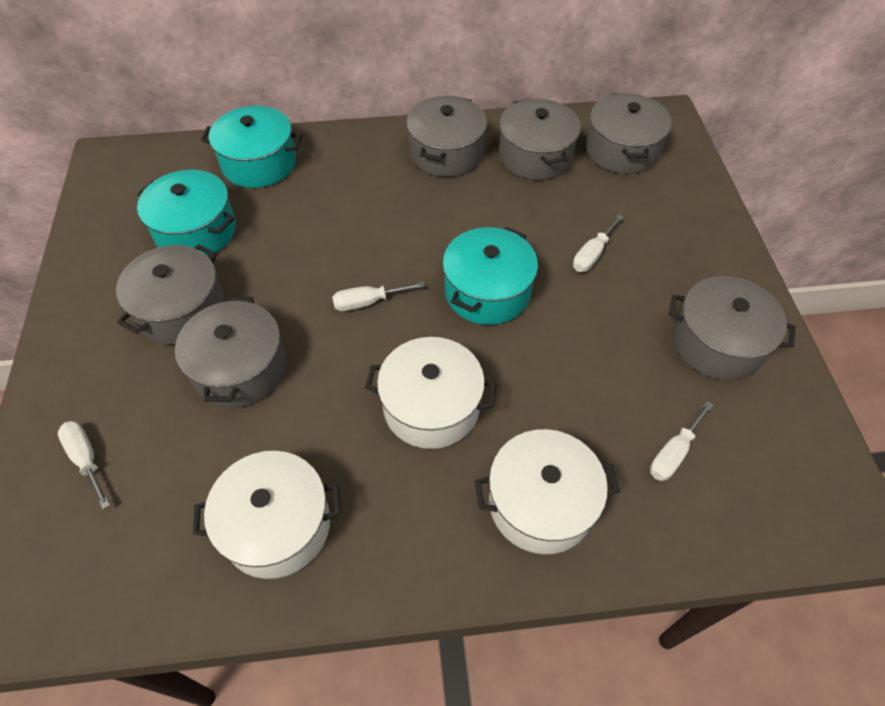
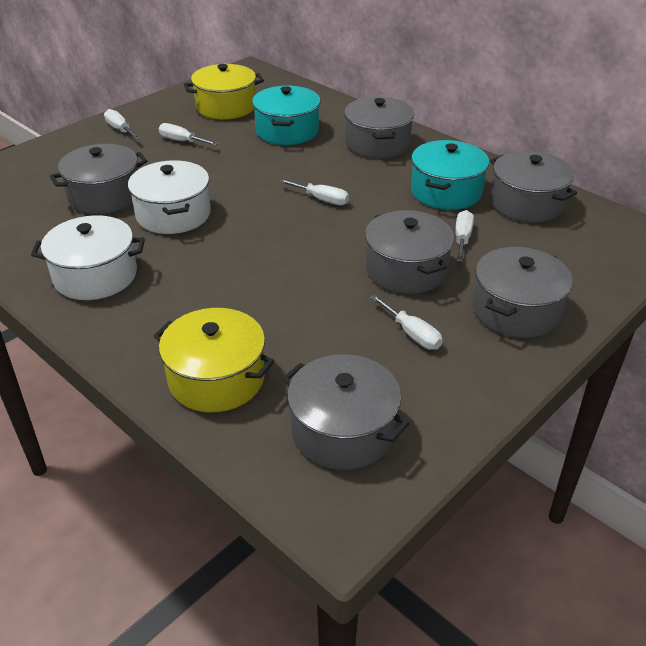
turquoise pot: 3 -> 2
white pot: 3 -> 2
white screwdriver: 4 -> 5
yellow pot: 0 -> 2

